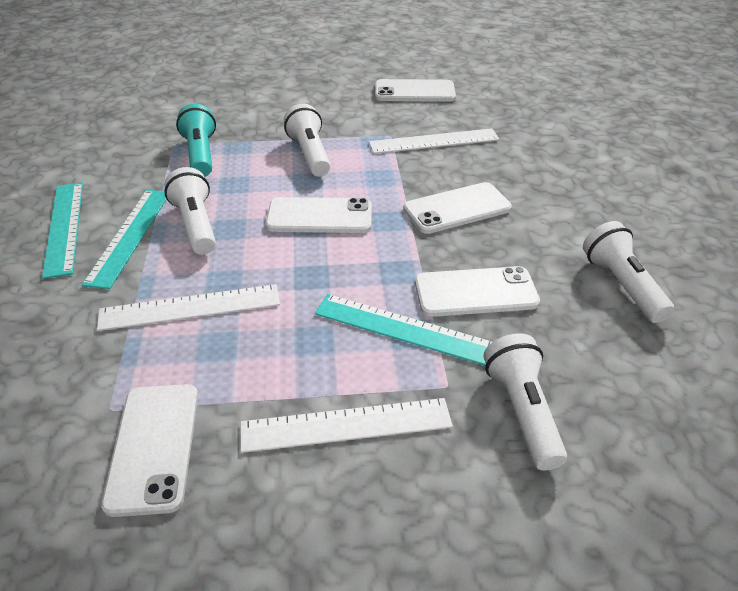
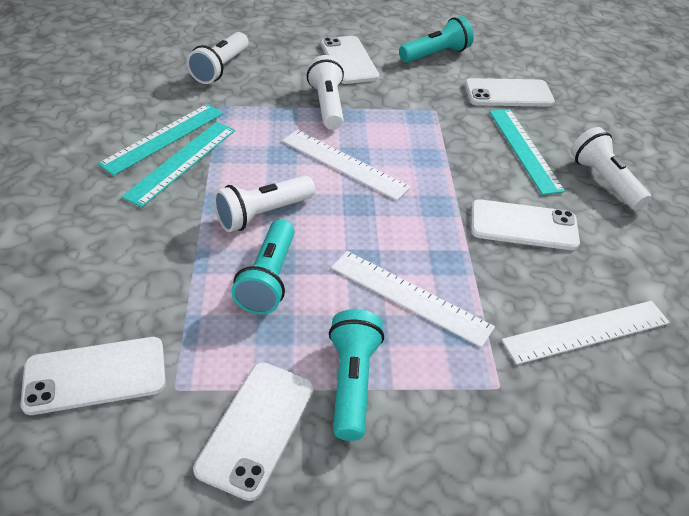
turquoise flashlight: 1 -> 3

